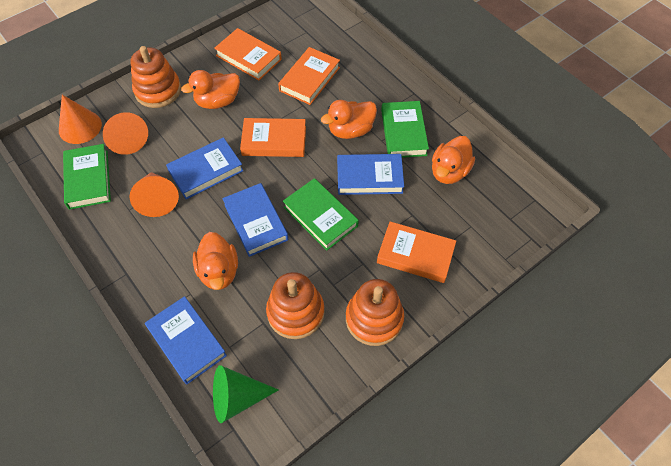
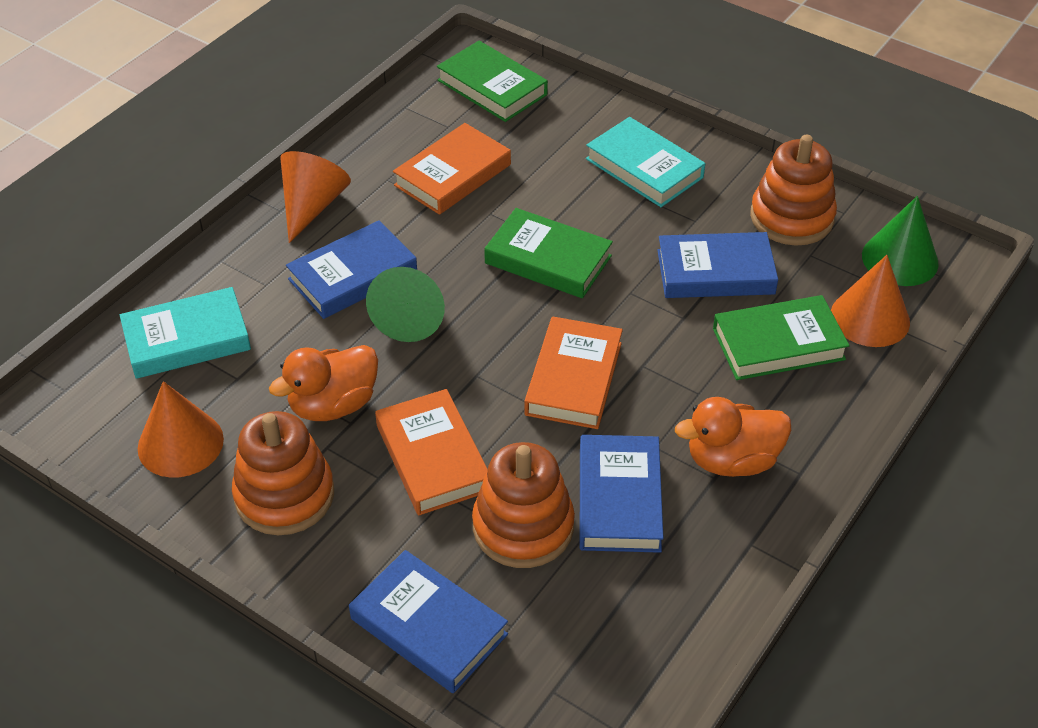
green cone: 1 -> 2
orange book: 4 -> 3
orange duck: 4 -> 2
turquoise book: 0 -> 2

